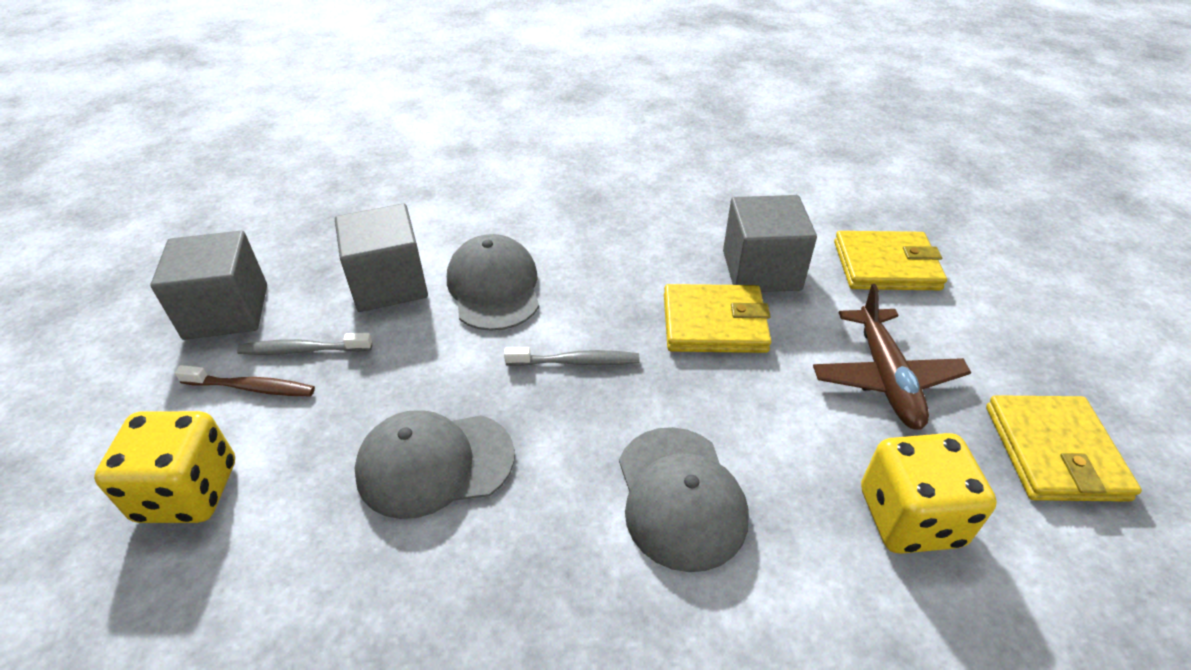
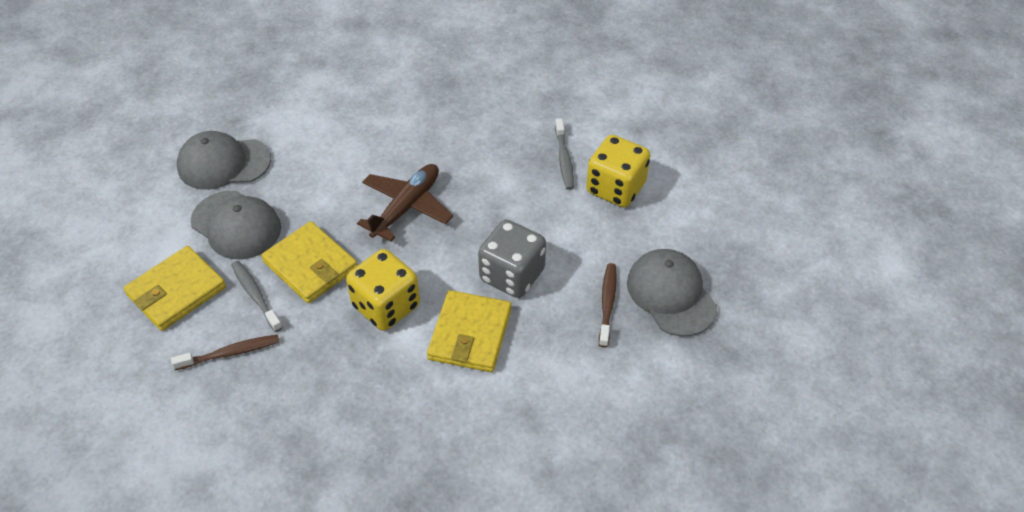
brown toothbrush: 1 -> 2
grey cube: 3 -> 0
grey dice: 0 -> 1

